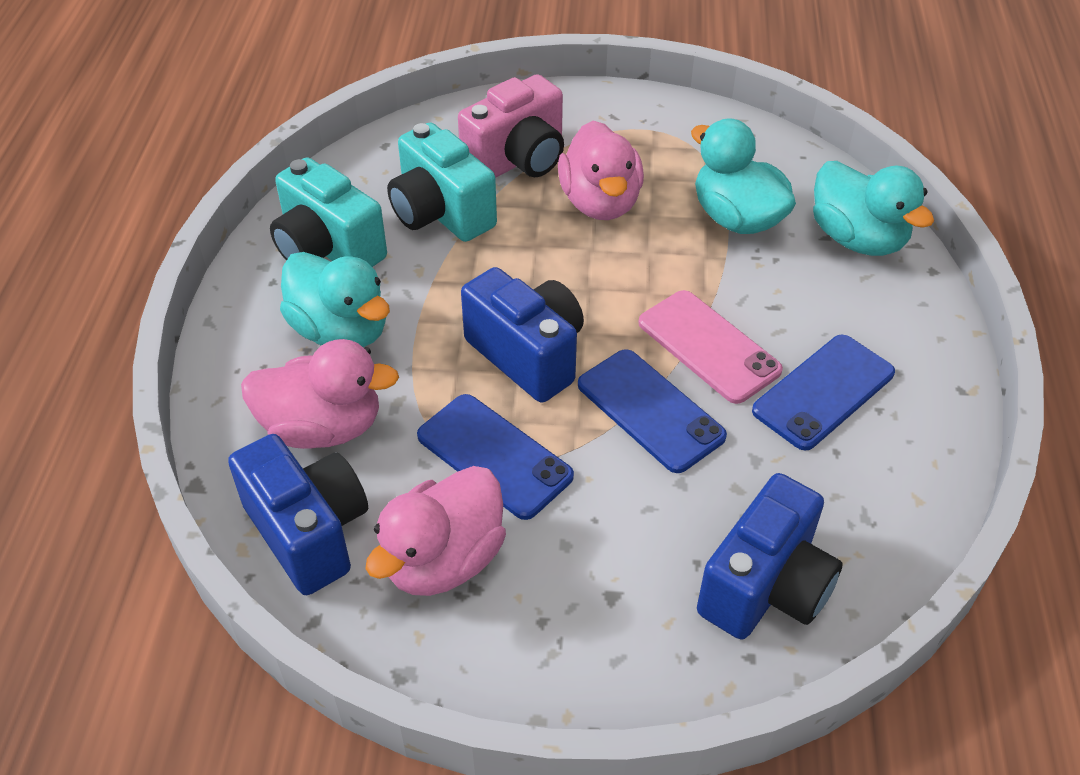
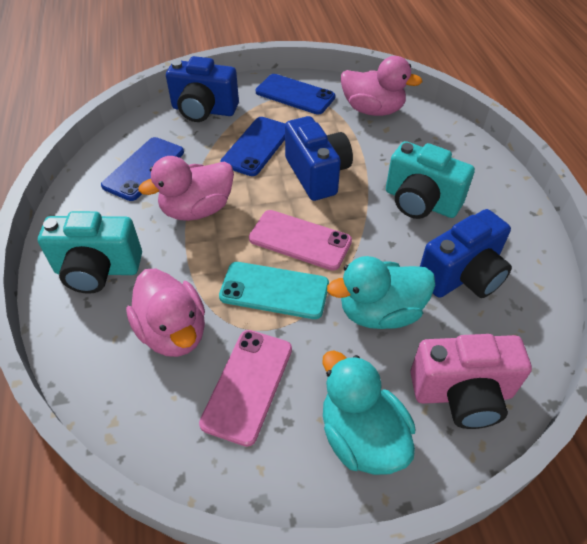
pink phone: 1 -> 2
turquoise duck: 3 -> 2
turquoise phone: 0 -> 1

